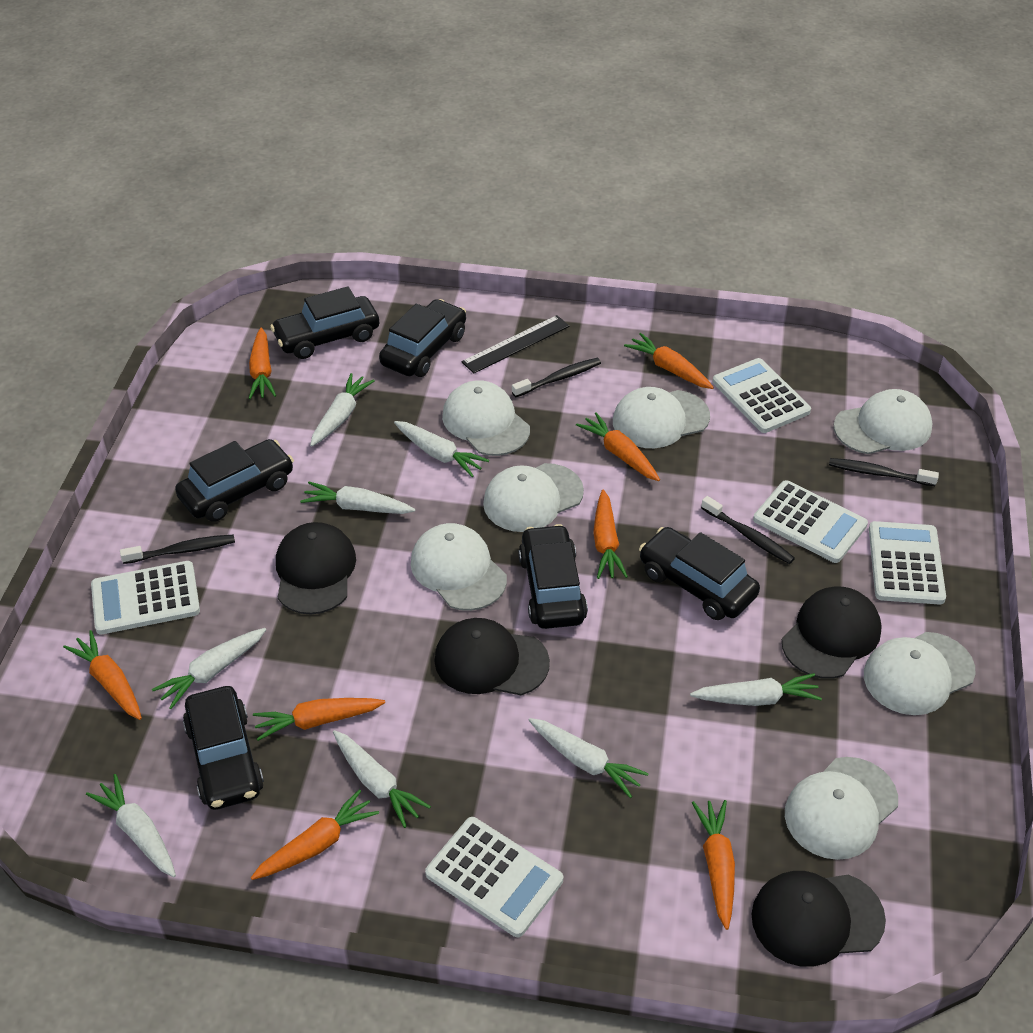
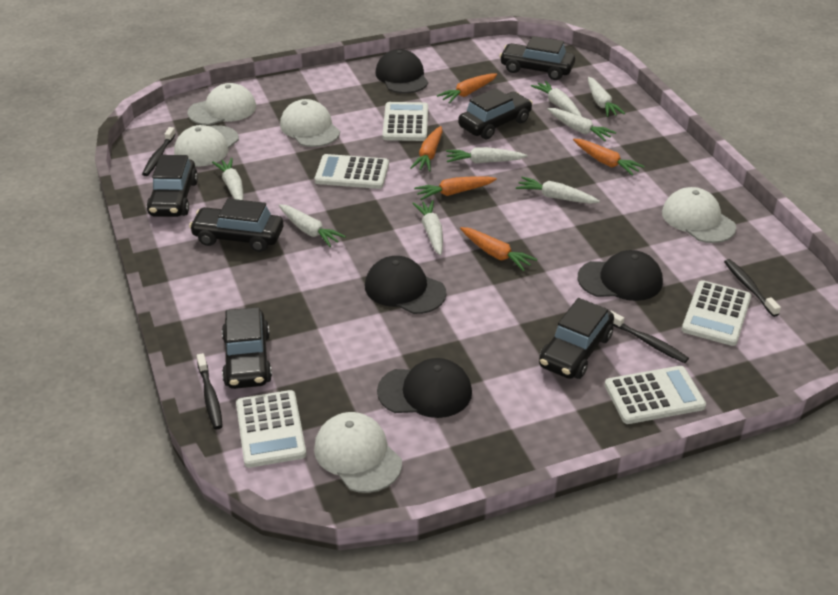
black ruler: 1 -> 0
orange carrot: 8 -> 5
white cap: 7 -> 5

